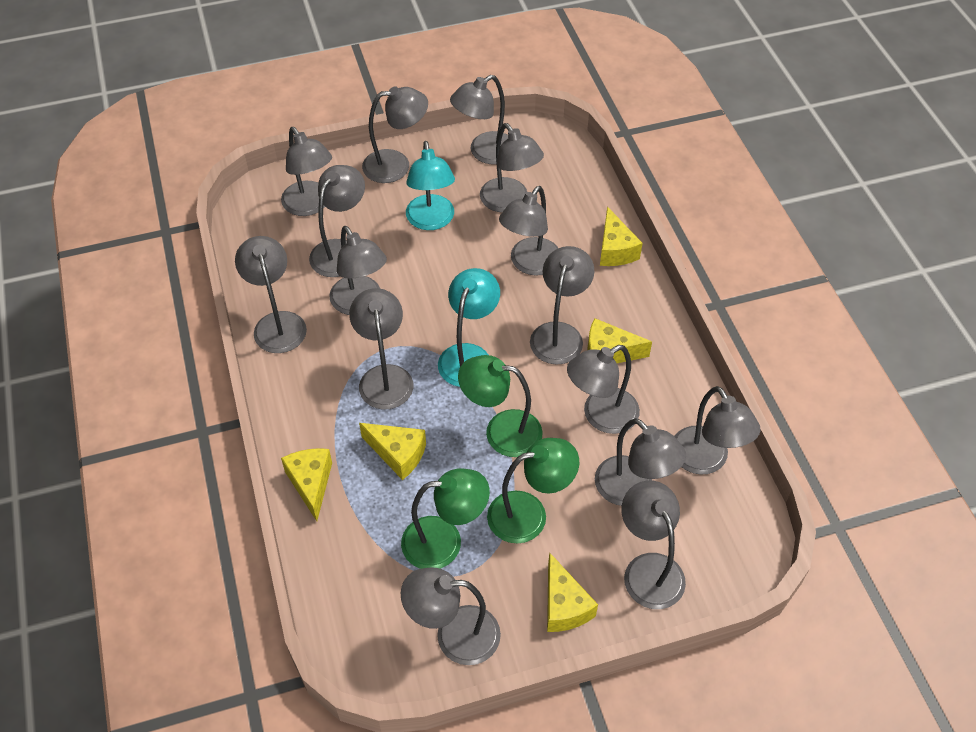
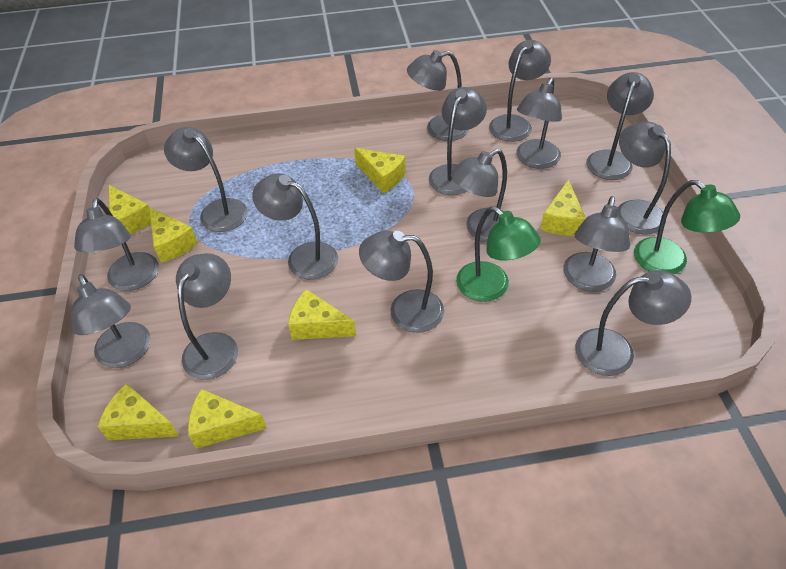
green lamp: 3 -> 2
turquoise lamp: 2 -> 0
yellow cheese: 5 -> 7

